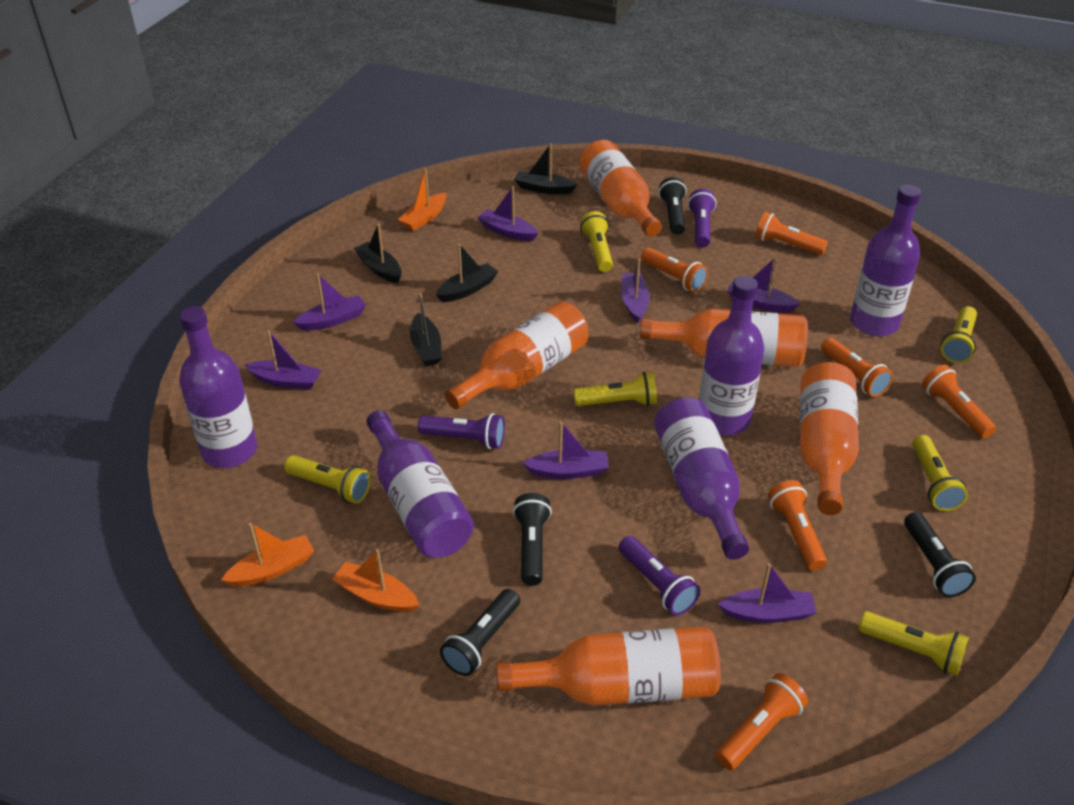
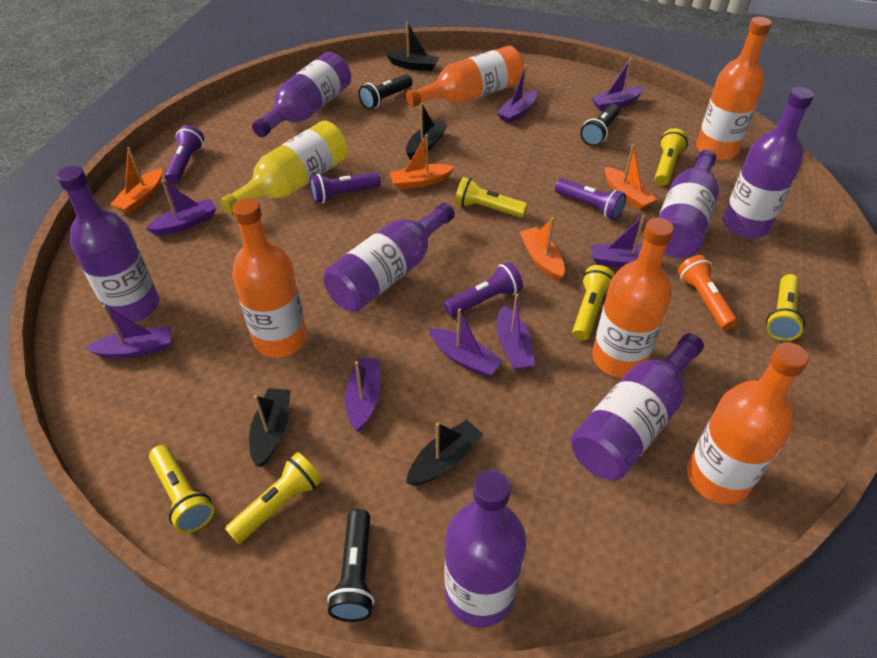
black flashlight: 4 -> 3
orange boat: 3 -> 4
orange flashlight: 6 -> 1
purple boat: 7 -> 8
purple bottle: 5 -> 7
purple flashlight: 3 -> 4
yellow bottle: 0 -> 1

